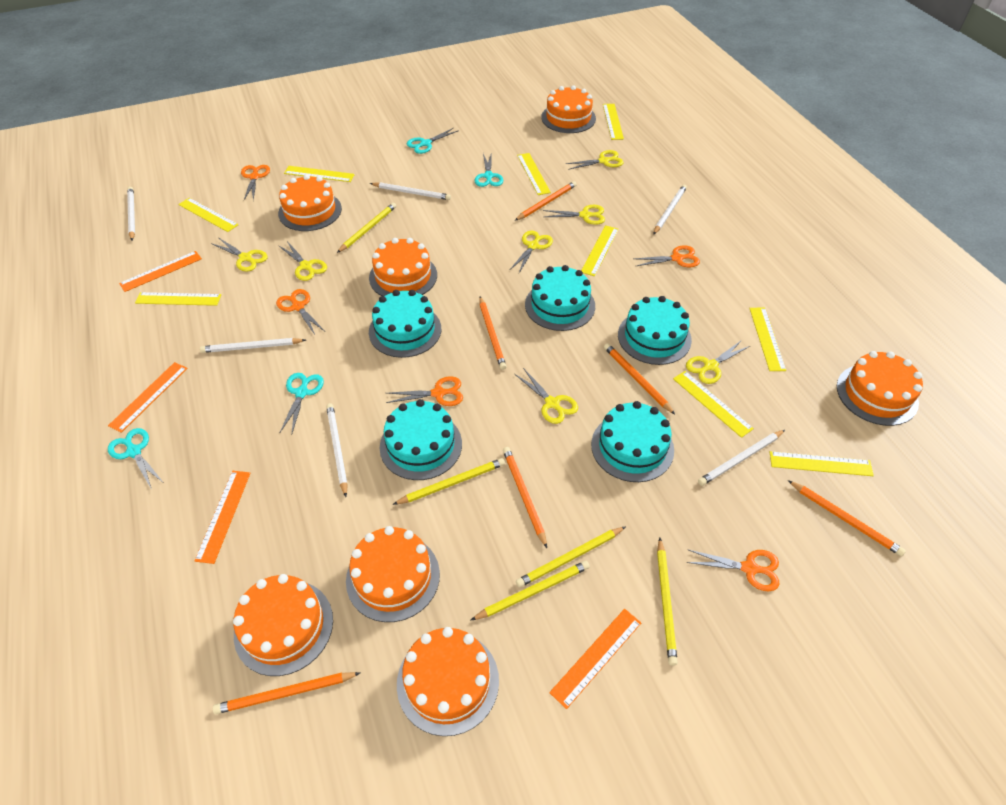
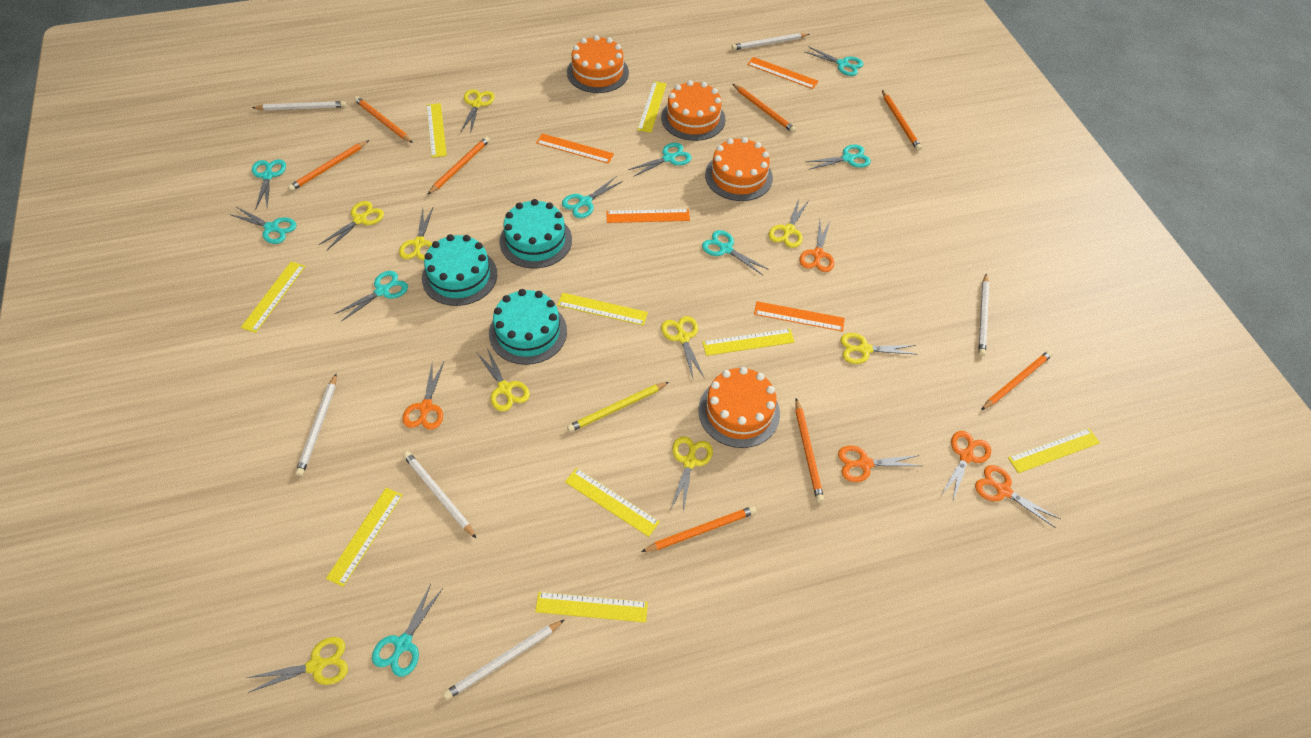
orange cake: 7 -> 4
orange pencil: 6 -> 8
turquoise cake: 5 -> 3
turquoise scissors: 4 -> 9
yellow pencil: 5 -> 1
yellow scissors: 7 -> 9

